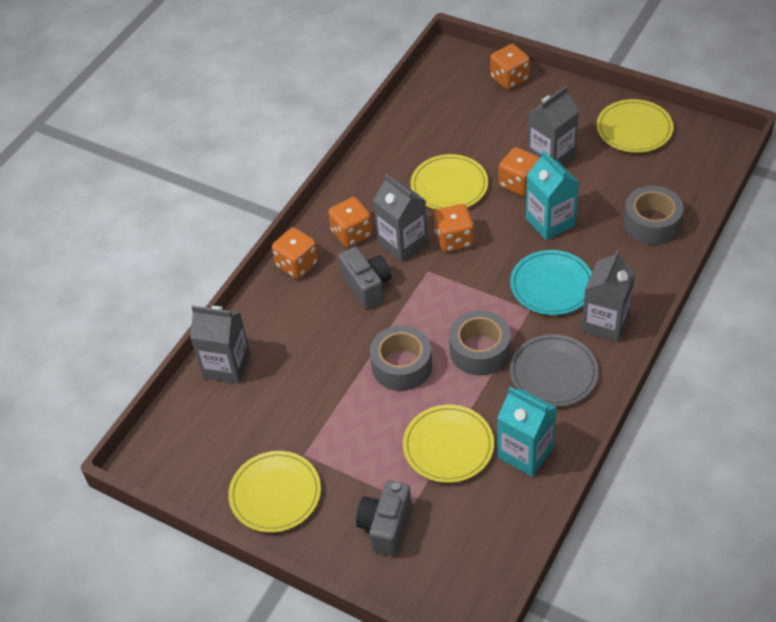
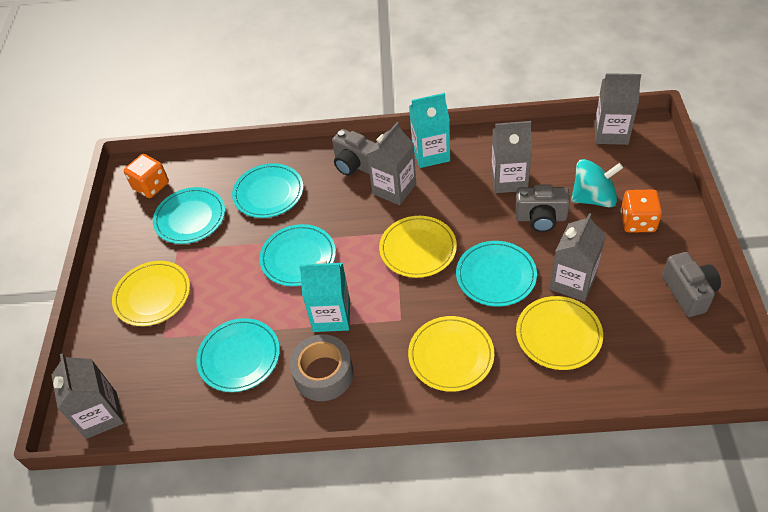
grey camera: 2 -> 3
grey carton: 4 -> 5
grey plate: 1 -> 0
grey tape: 3 -> 1
orange dice: 5 -> 2
turquoise plate: 1 -> 5
turquoise spinning top: 0 -> 1

